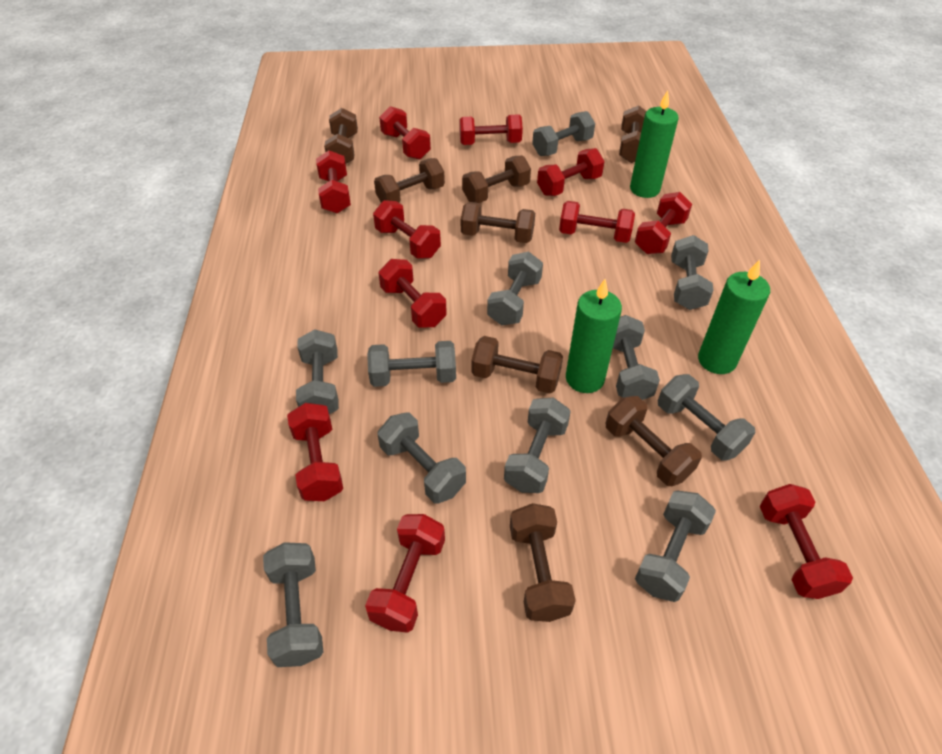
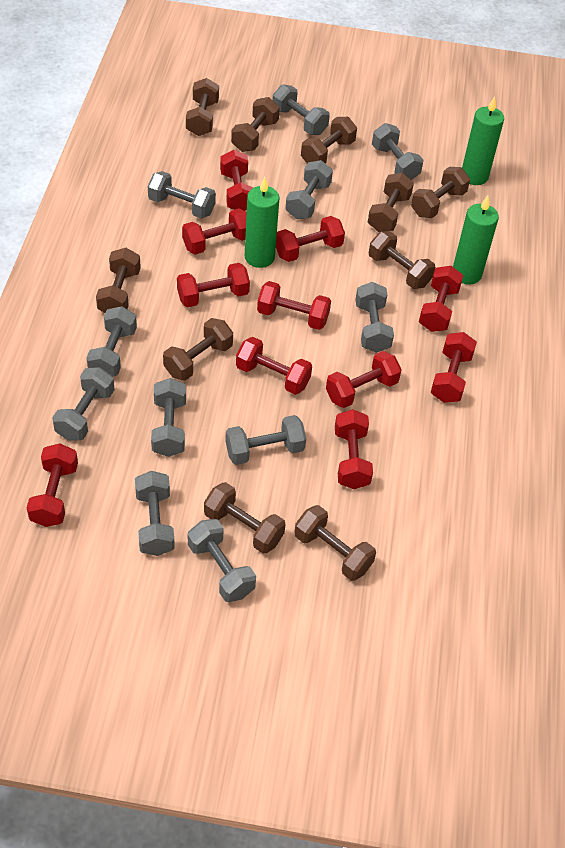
brown dumbbell: 8 -> 10

